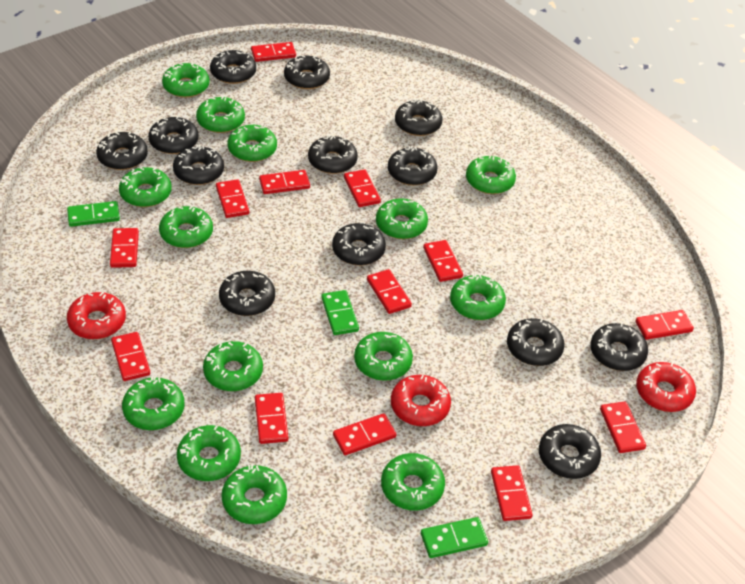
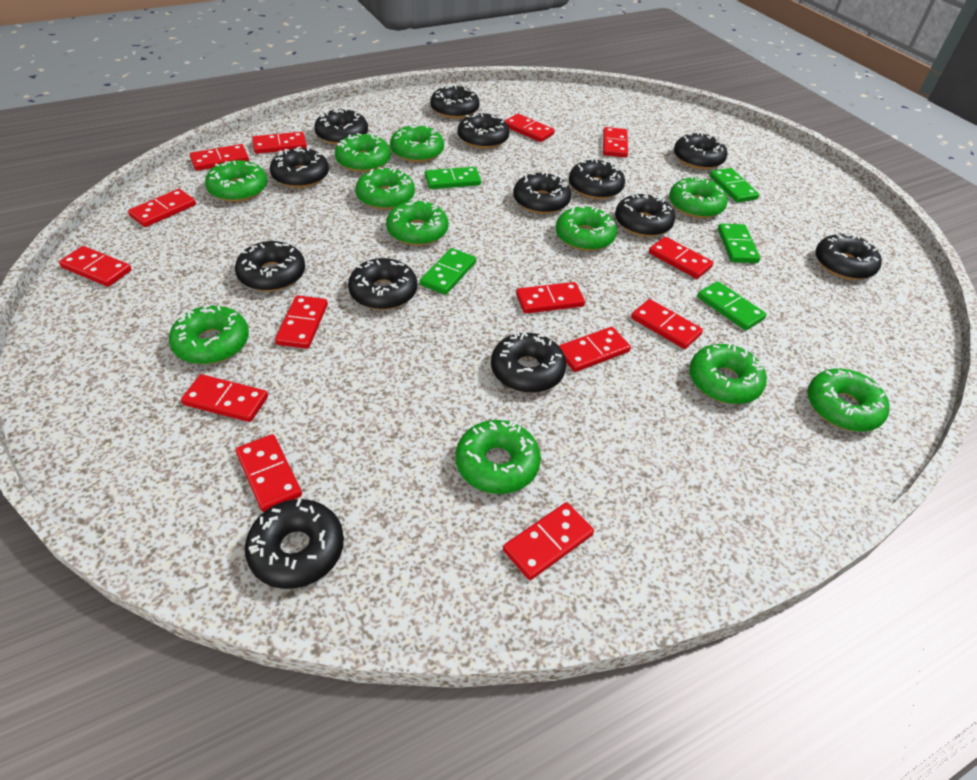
green domino: 3 -> 5
green donut: 14 -> 11
red domino: 13 -> 14
red donut: 3 -> 0

